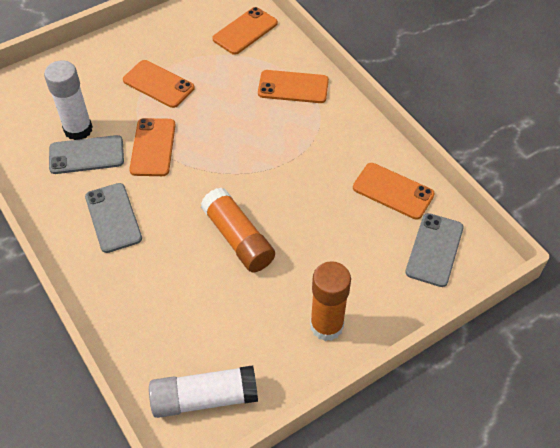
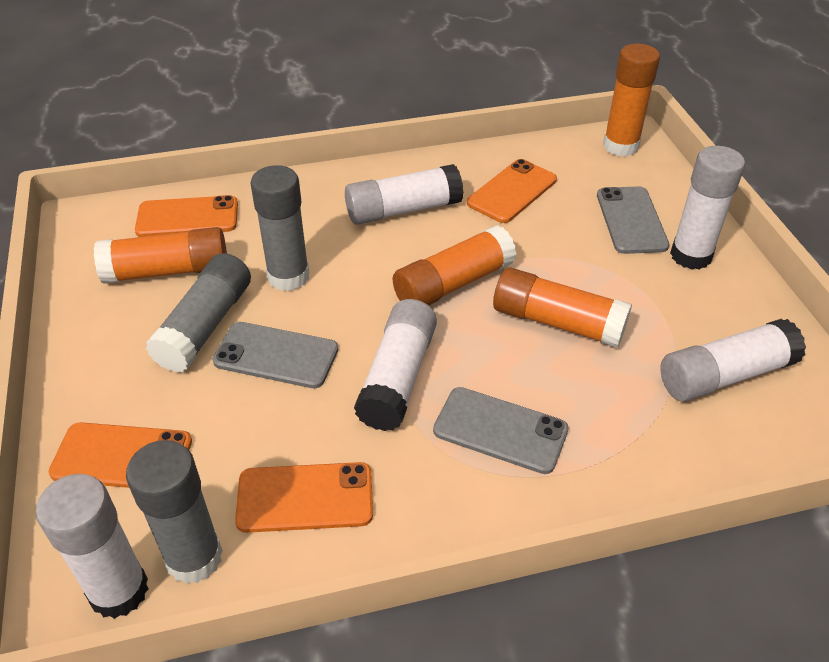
grey glue stick: 0 -> 3
orange glue stick: 2 -> 4
orange phone: 5 -> 4
white glue stick: 2 -> 5

